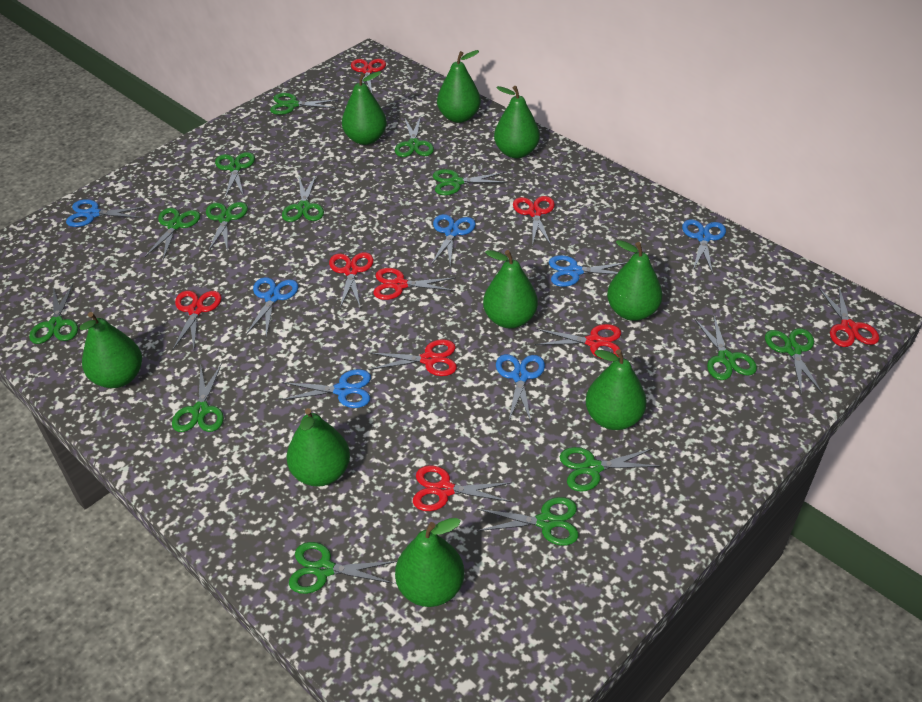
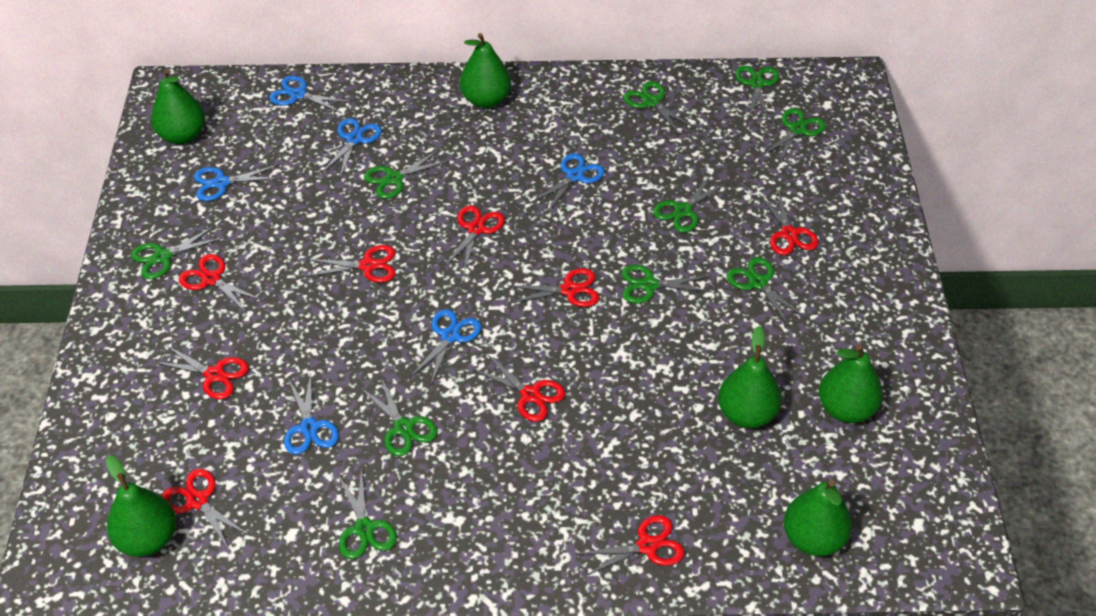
blue scissors: 7 -> 6
green pear: 9 -> 6
green scissors: 14 -> 10

